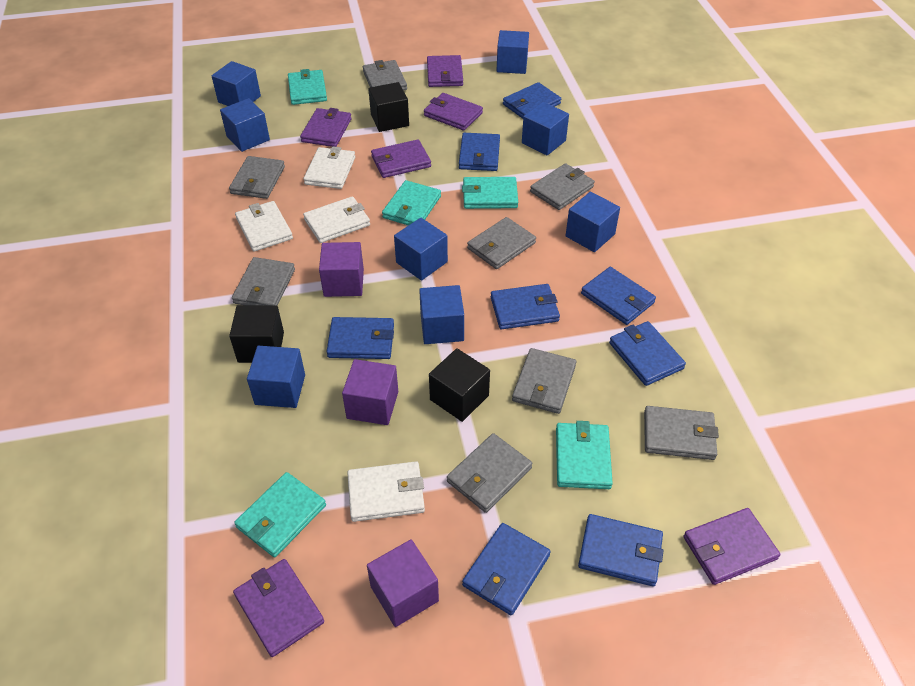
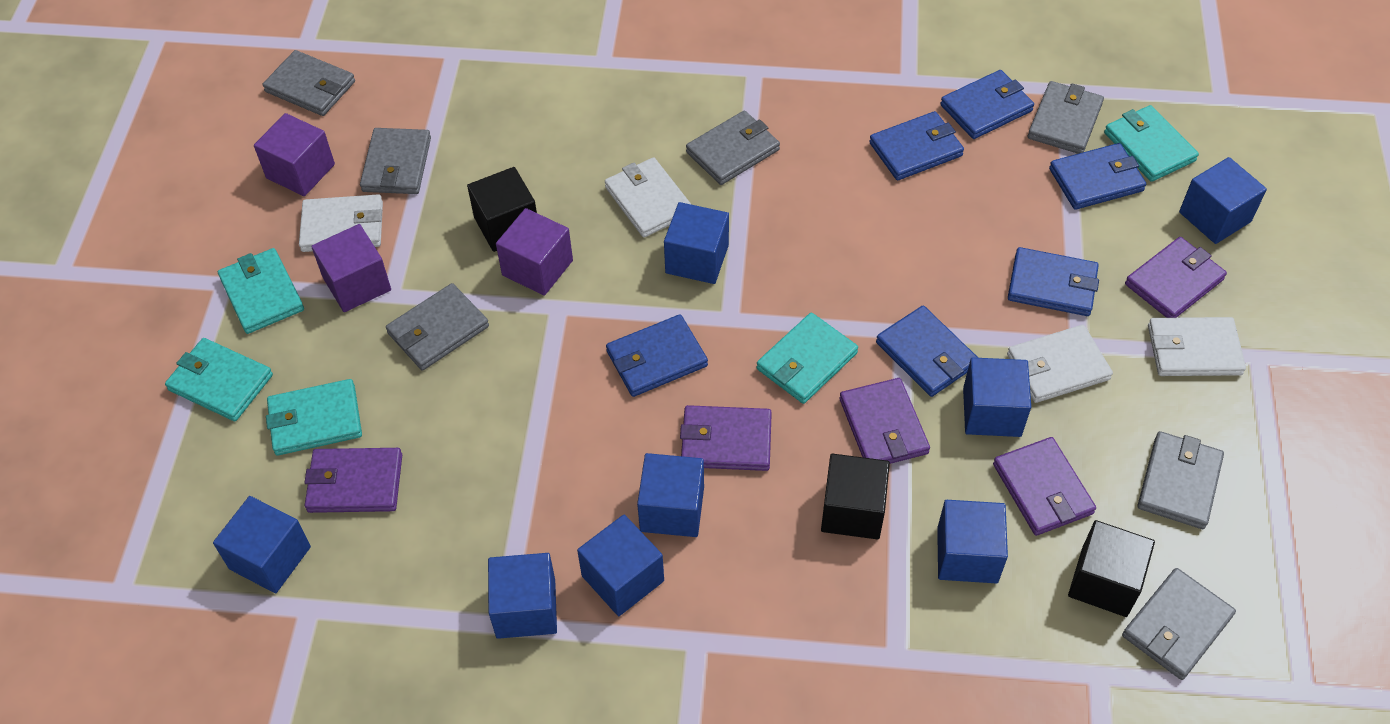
blue wallet: 8 -> 6
grey wallet: 8 -> 7
purple wallet: 6 -> 5

